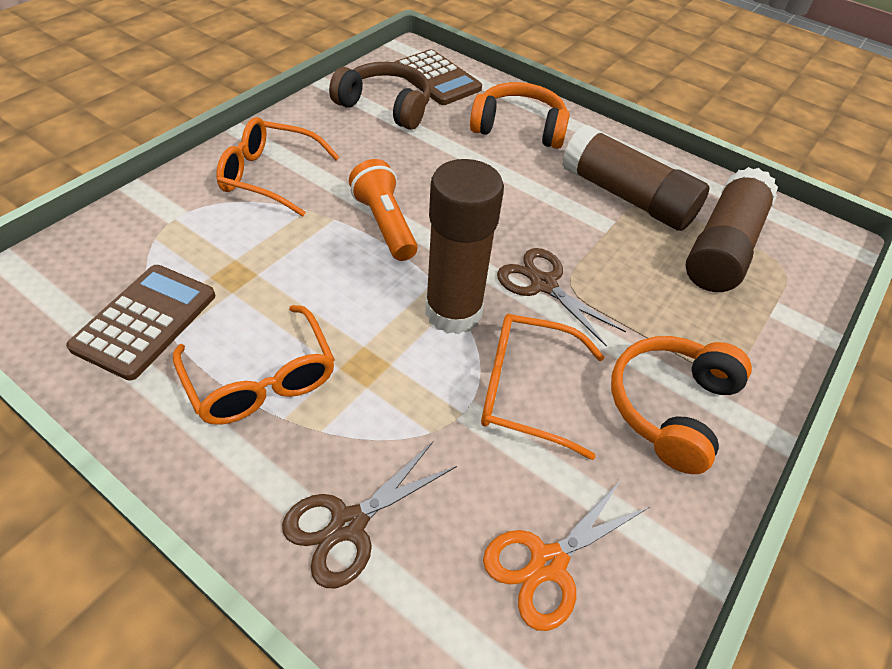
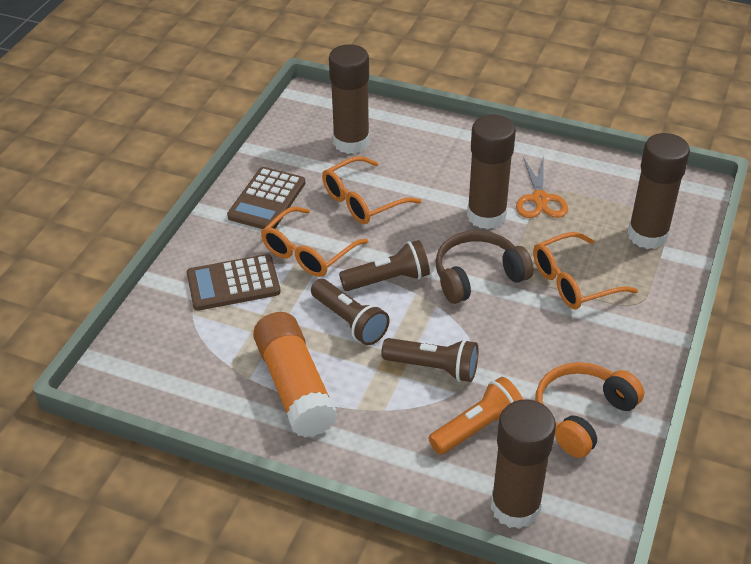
brown flashlight: 0 -> 3
brown glue stick: 3 -> 4
brown scissors: 2 -> 0
orange glue stick: 0 -> 1
orange headphones: 2 -> 1

